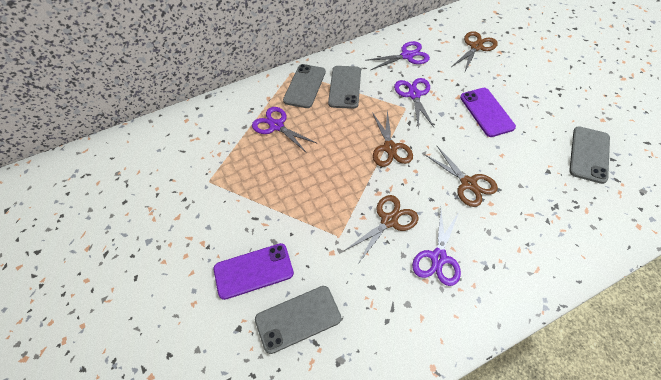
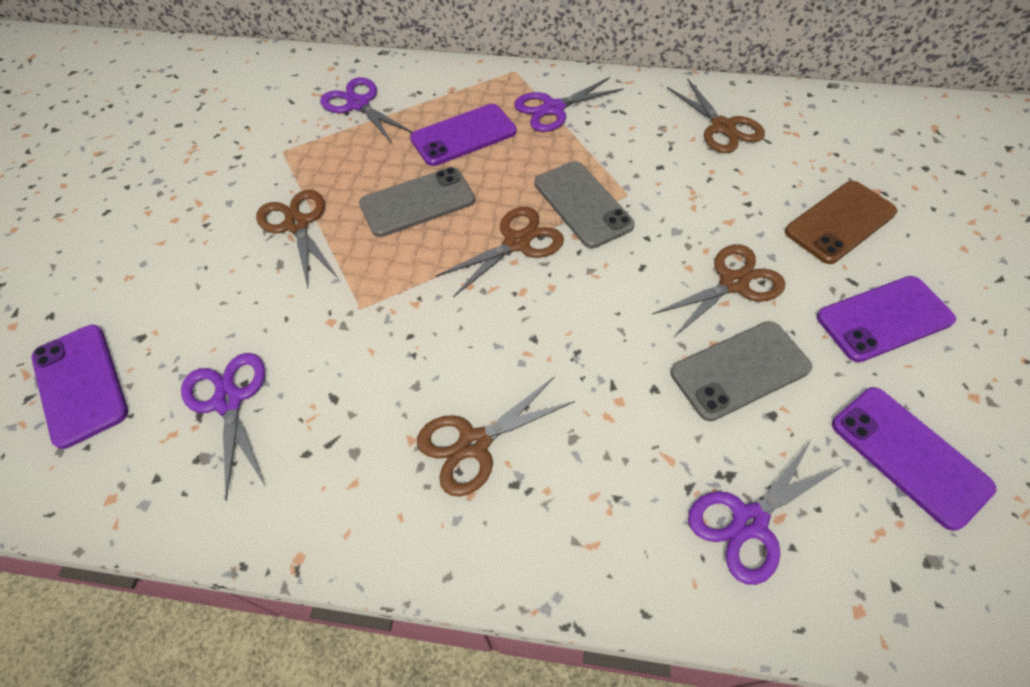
brown phone: 0 -> 1
brown scissors: 4 -> 5
grey phone: 4 -> 3
purple phone: 2 -> 4

